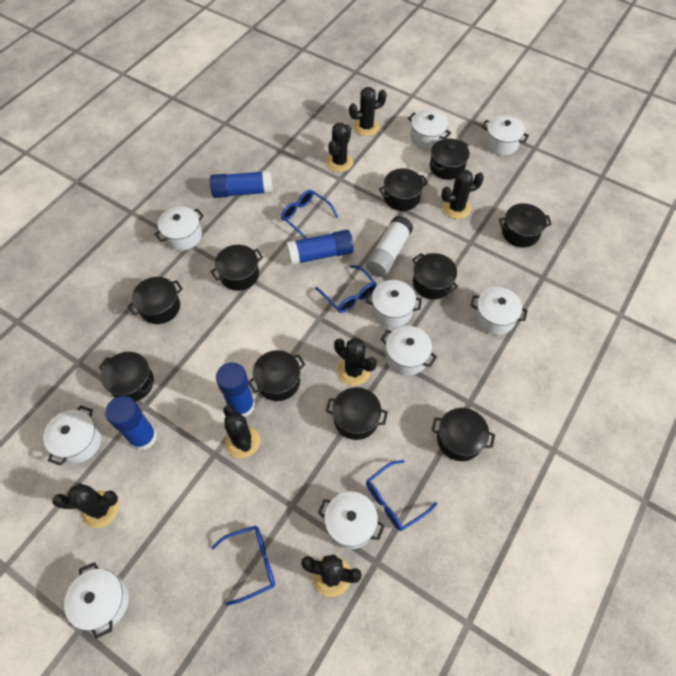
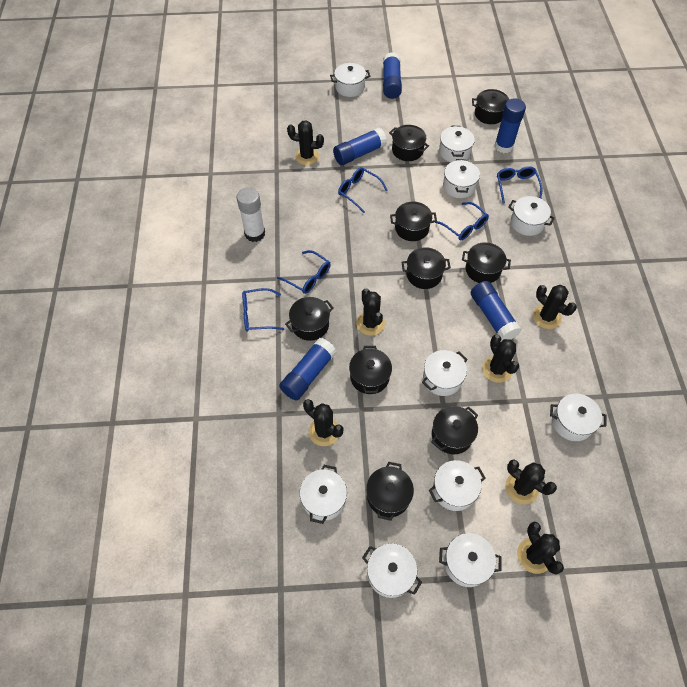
black pot: 10 -> 9
blue glasses: 4 -> 5
blue glue stick: 4 -> 5
white pot: 9 -> 10

